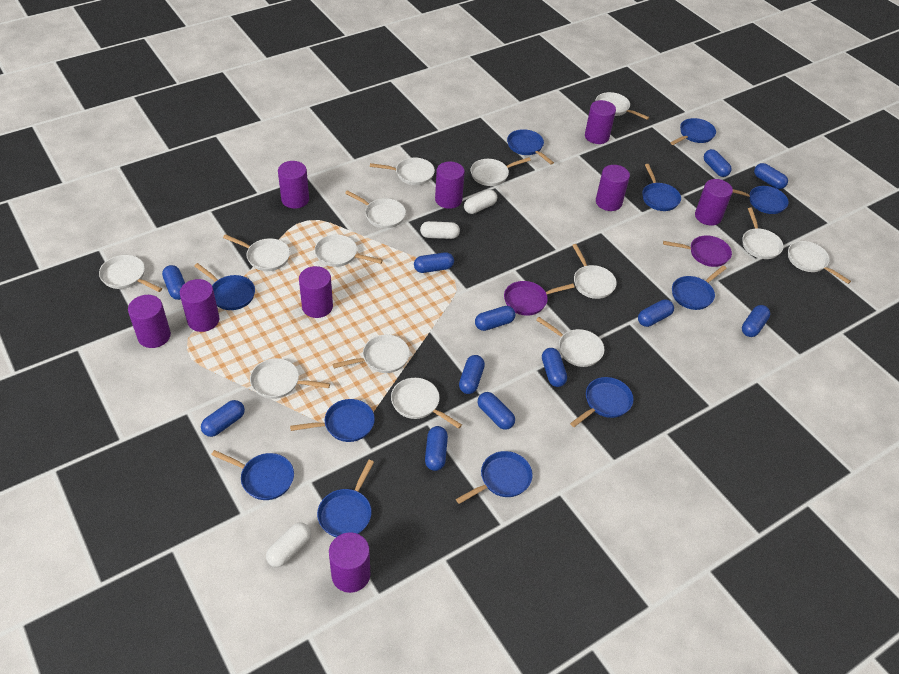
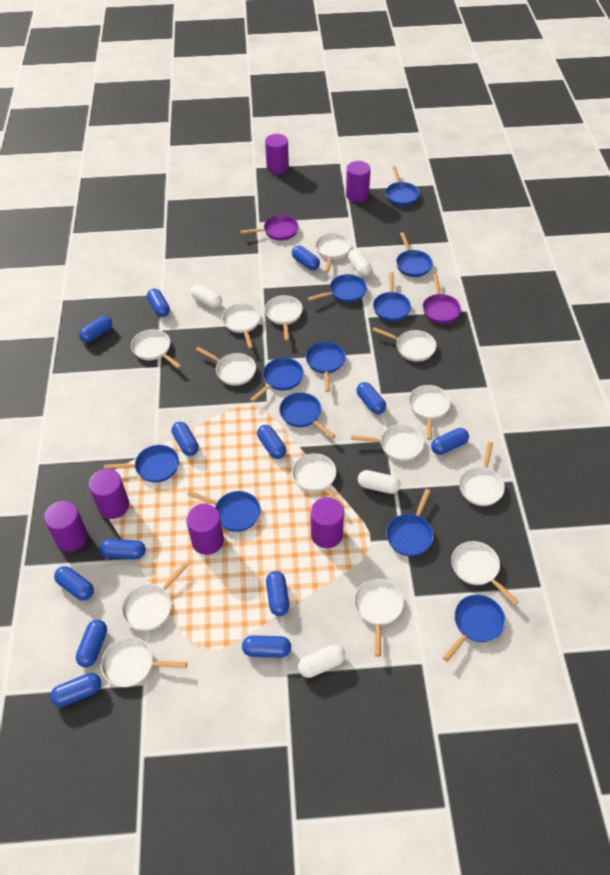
blue capsule: 12 -> 13
purple cylinder: 9 -> 6
white capsule: 3 -> 4

